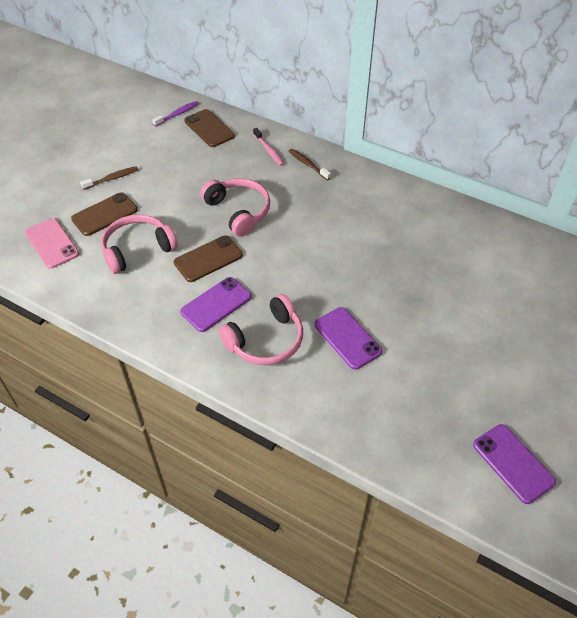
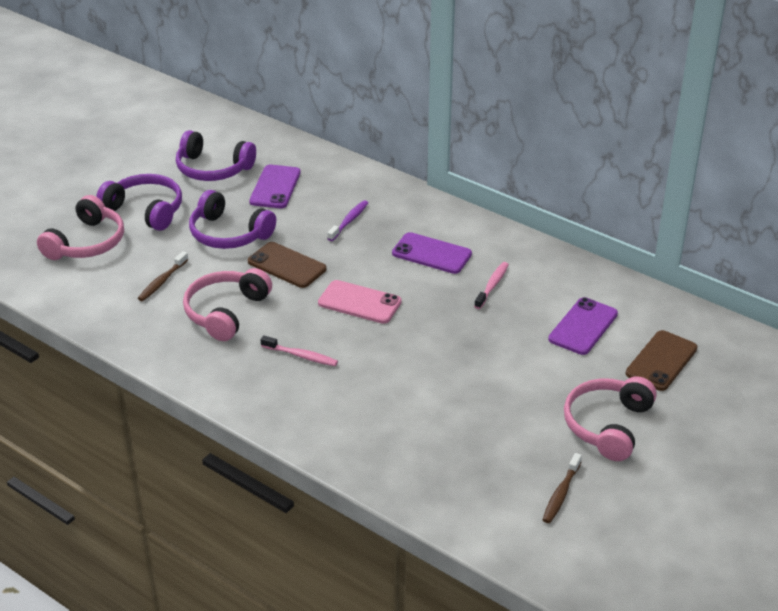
brown phone: 3 -> 2
pink toothbrush: 1 -> 2
purple headphones: 0 -> 3

